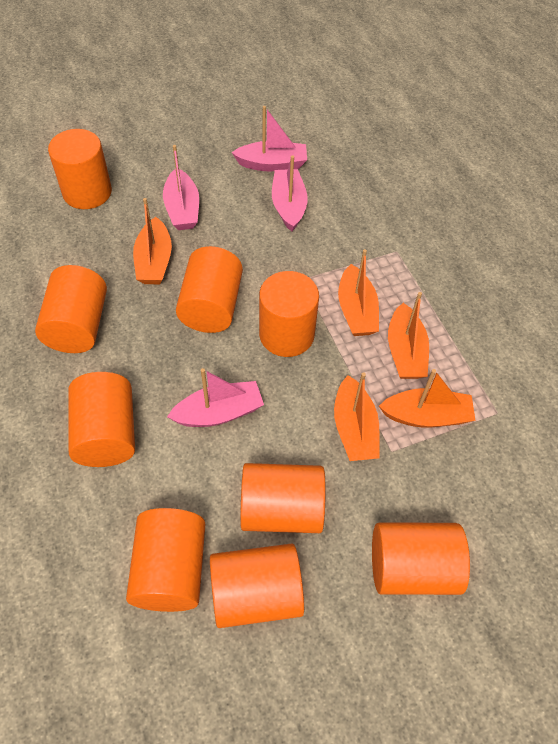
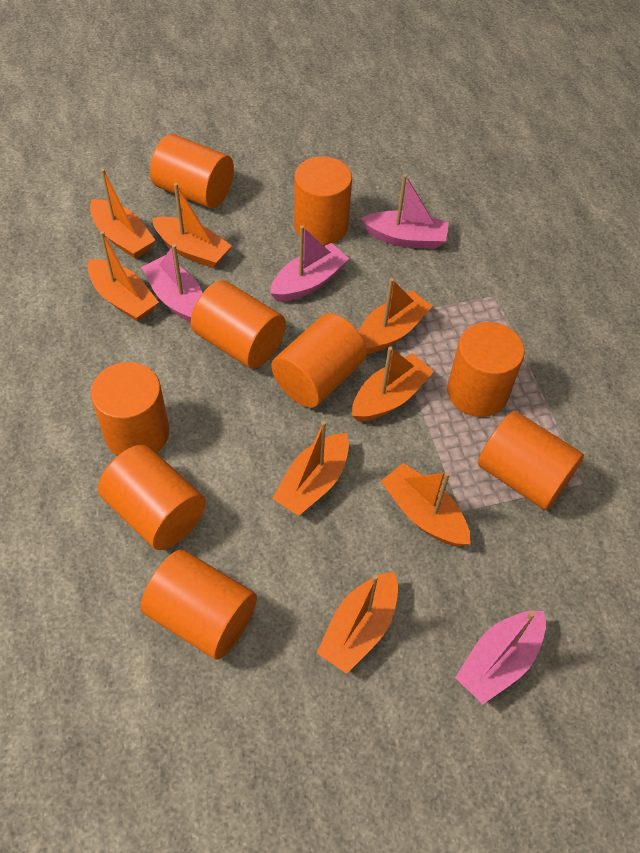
orange boat: 5 -> 8

